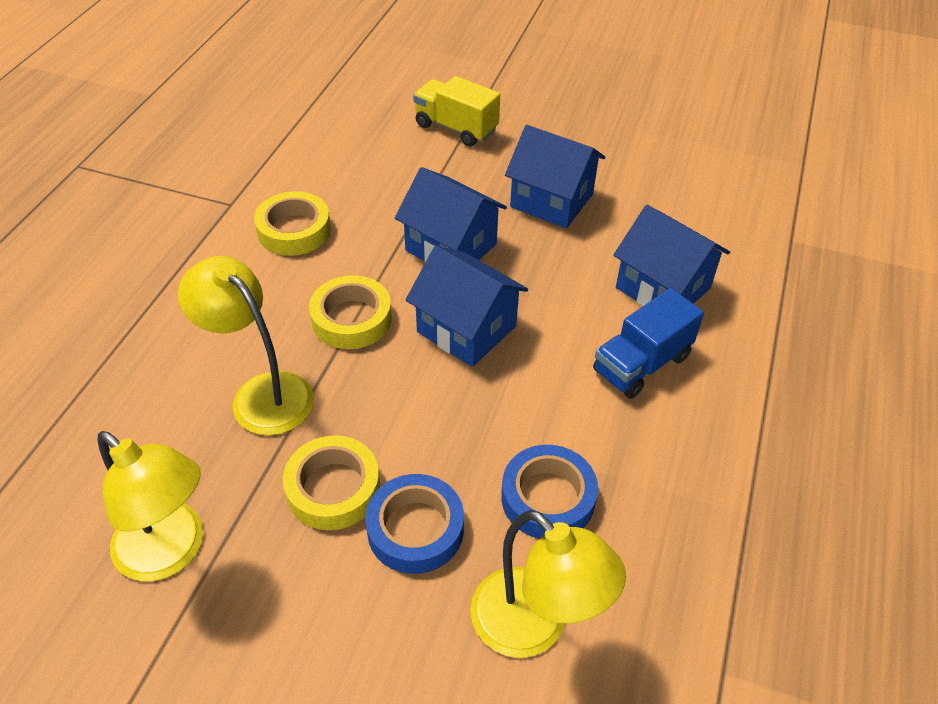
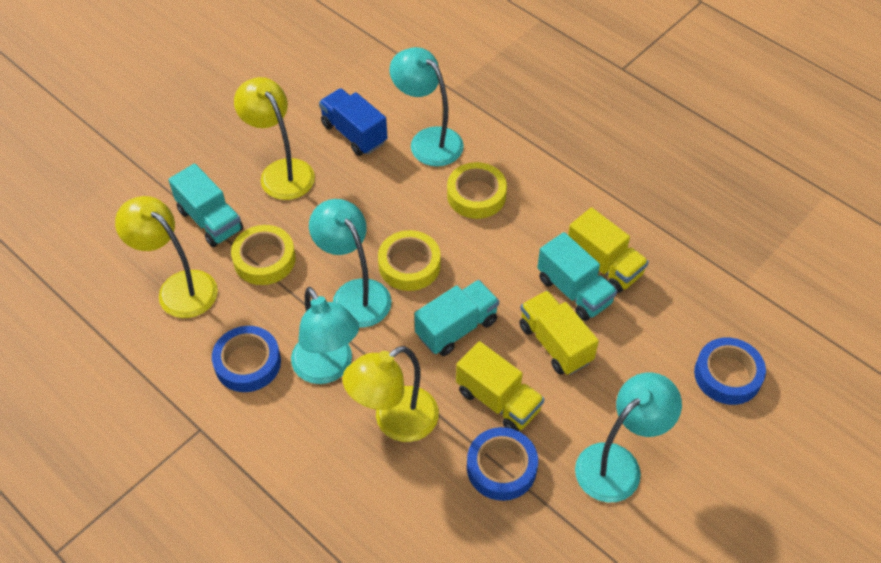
blue house: 4 -> 0
blue tape: 2 -> 3
turquoise lamp: 0 -> 4
turquoise truck: 0 -> 3
yellow truck: 1 -> 3

